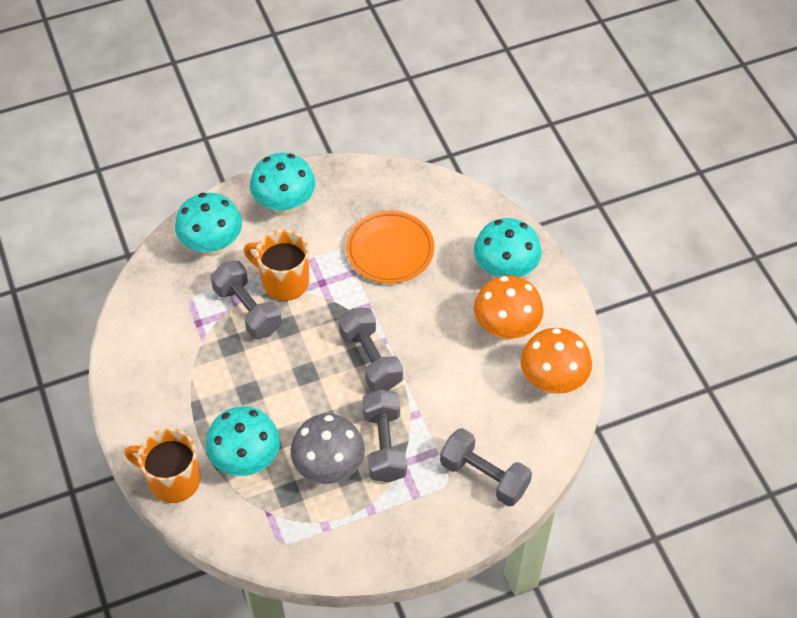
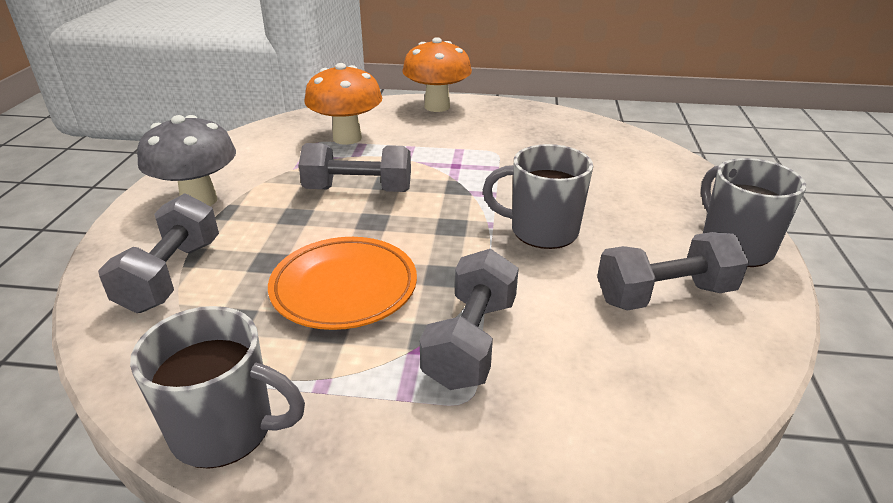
grey mug: 0 -> 3
orange mug: 2 -> 0
turquoise mushroom: 4 -> 0

